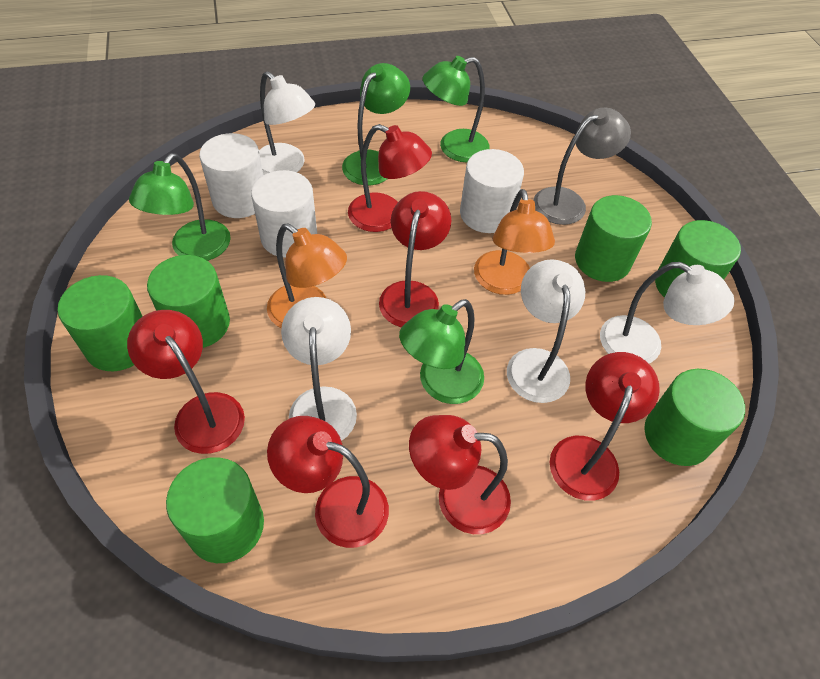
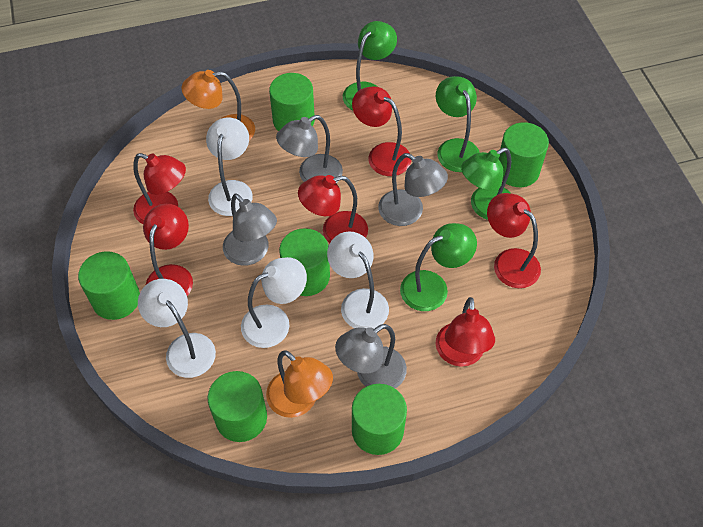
grey lamp: 1 -> 4
white cylinder: 3 -> 0

